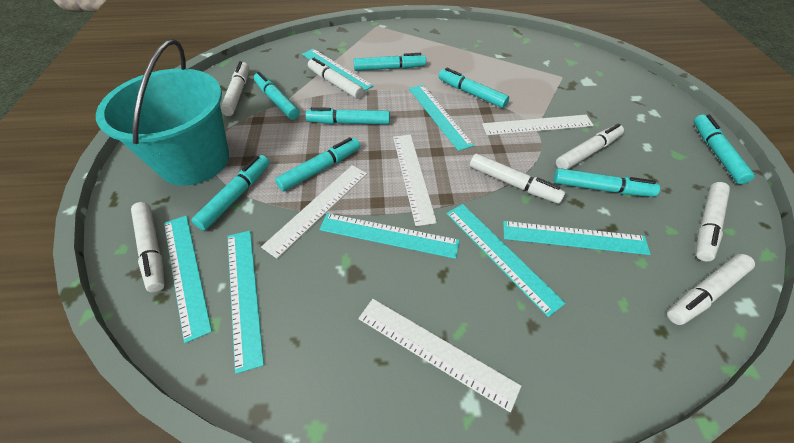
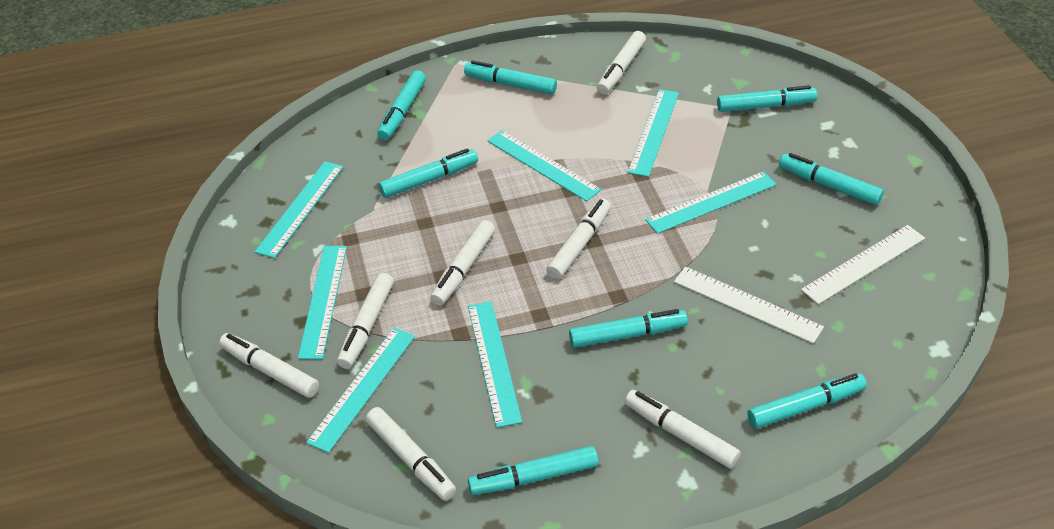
turquoise bucket: 1 -> 0
white ruler: 4 -> 2

